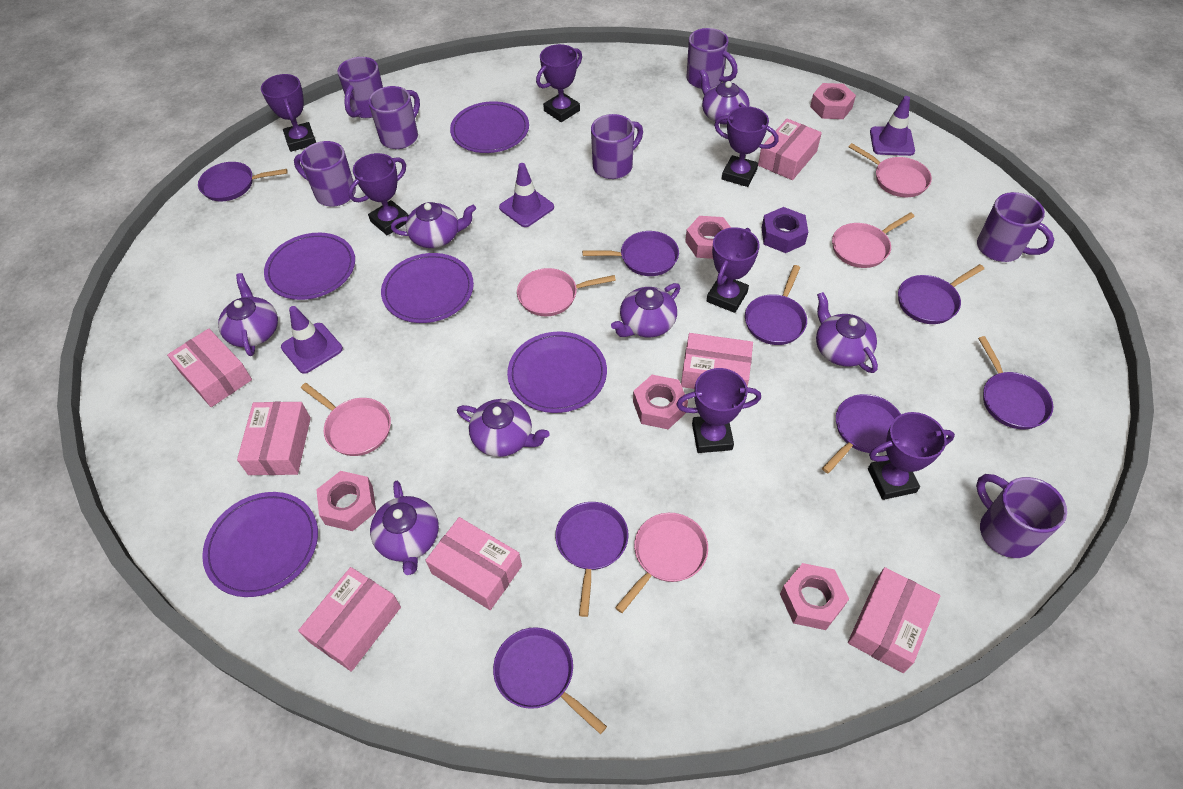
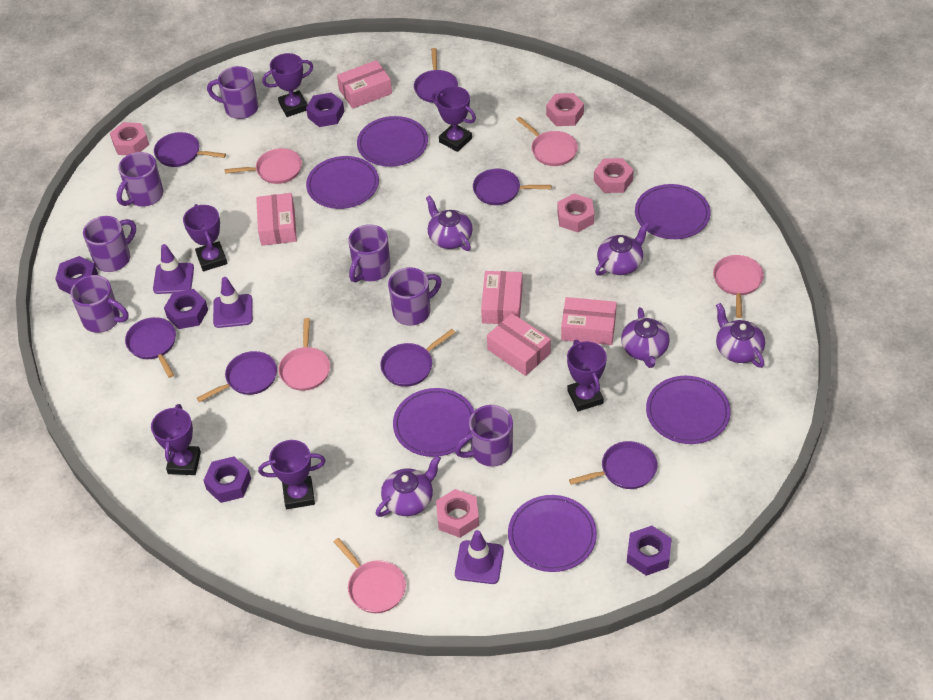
pink box: 7 -> 5
purple nut: 1 -> 5
purple pan: 8 -> 7
purple plate: 5 -> 6
purple teapot: 7 -> 5
purple trophy: 7 -> 6

